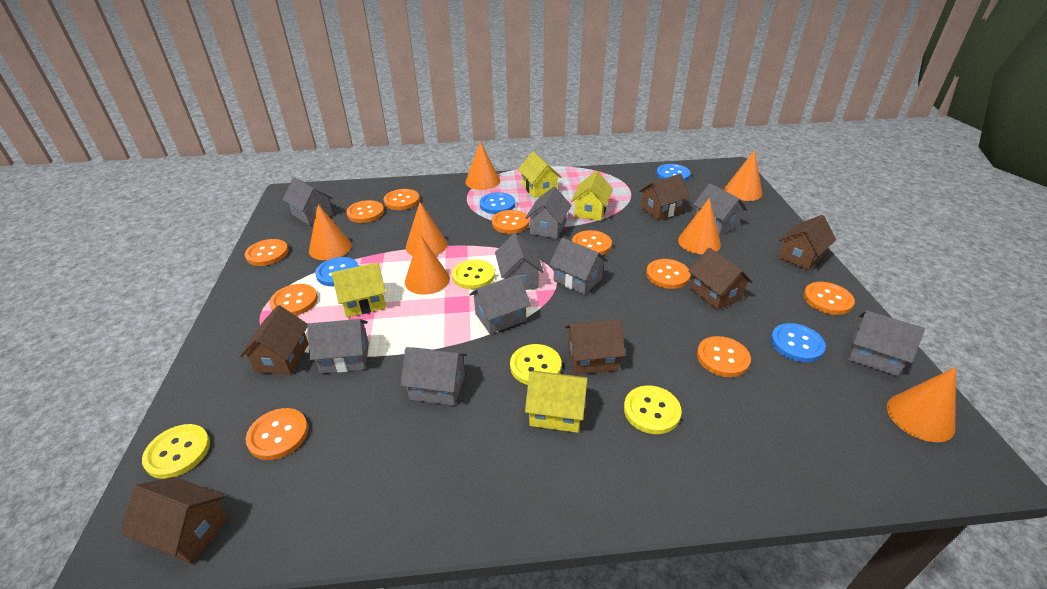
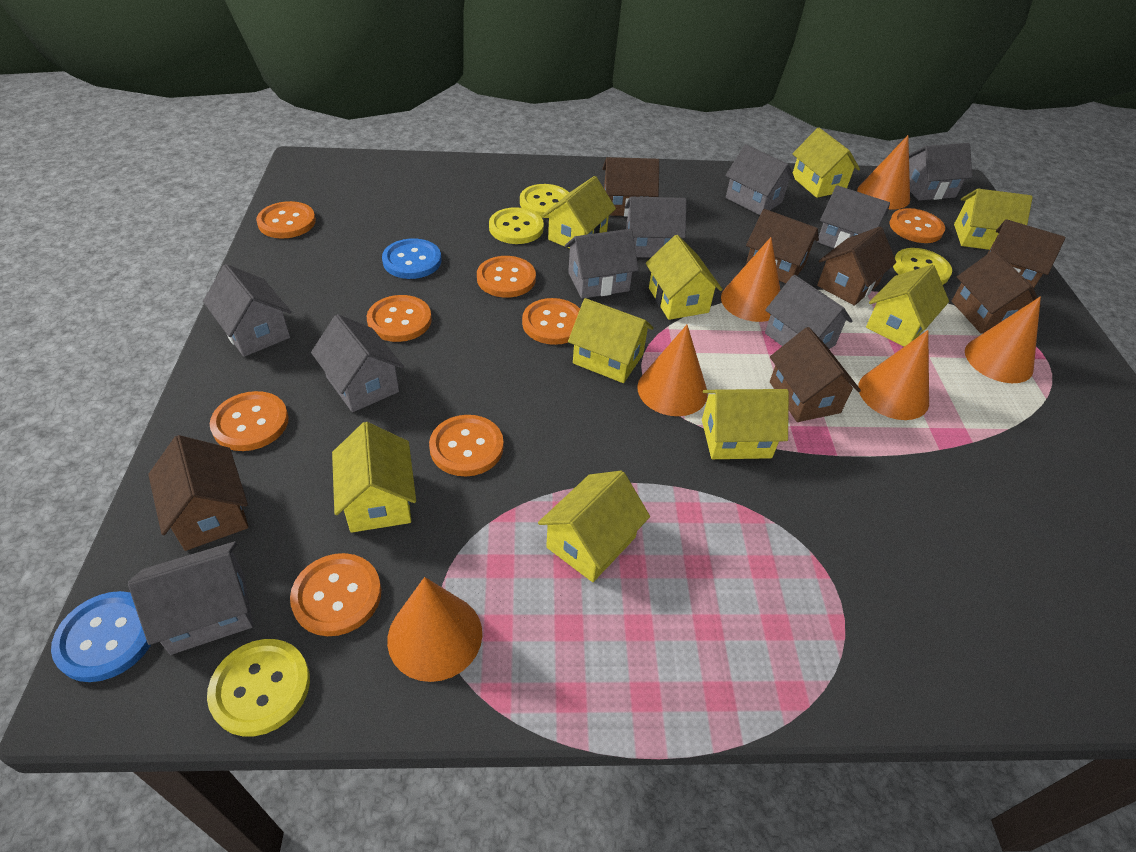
blue button: 4 -> 2
brown house: 6 -> 7
orange button: 10 -> 8
orange cone: 7 -> 6
yellow house: 4 -> 9

